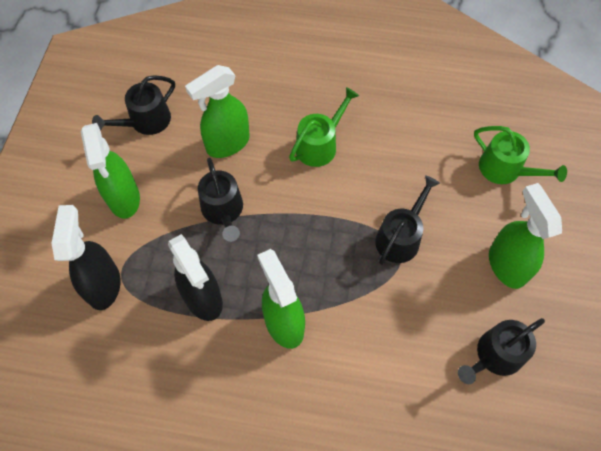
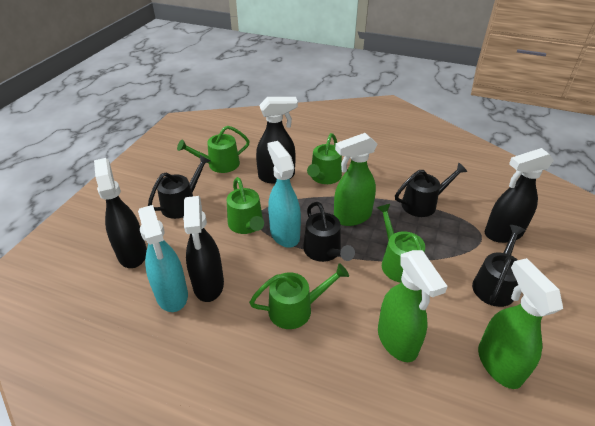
black spray bottle: 2 -> 4
green spray bottle: 4 -> 3
green watering can: 2 -> 5
turquoise spray bottle: 0 -> 2

